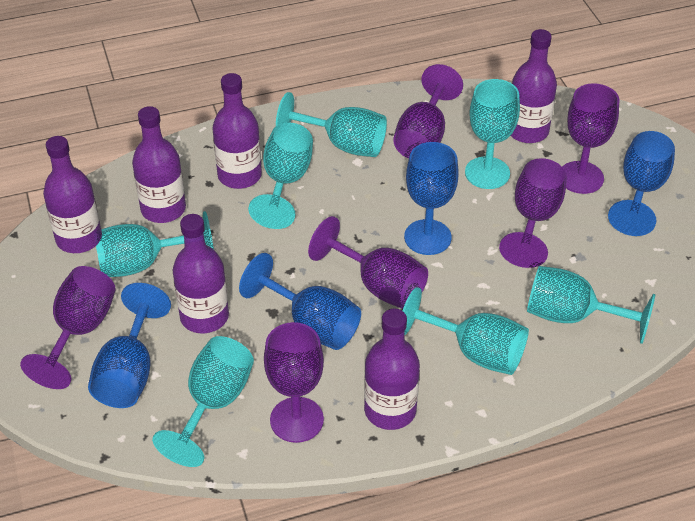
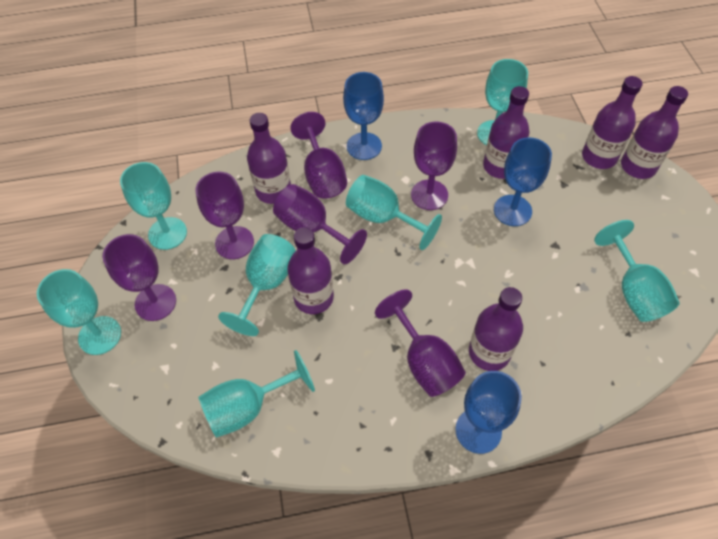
blue goblet: 4 -> 3

